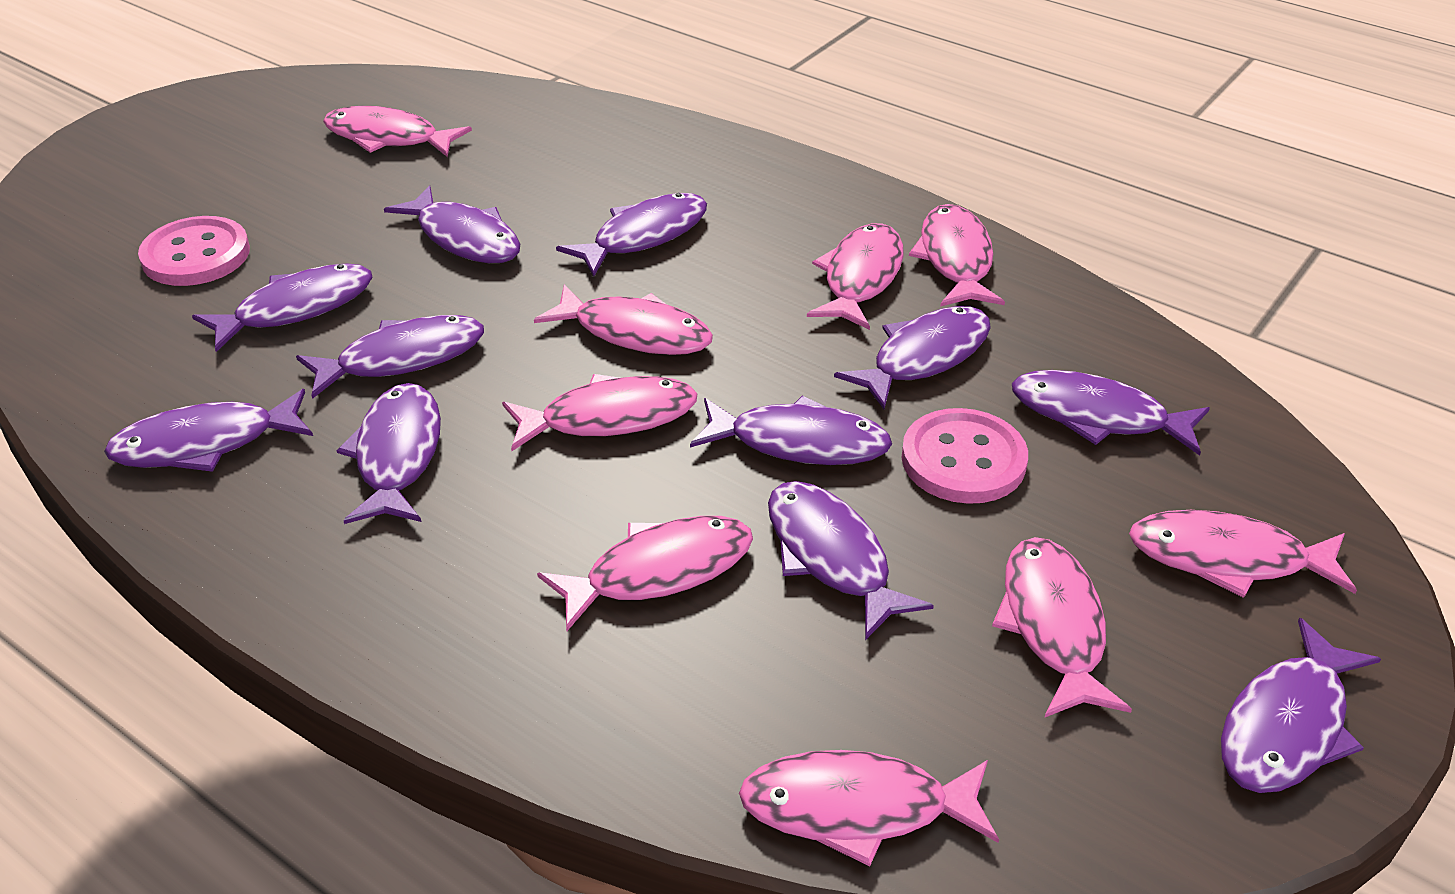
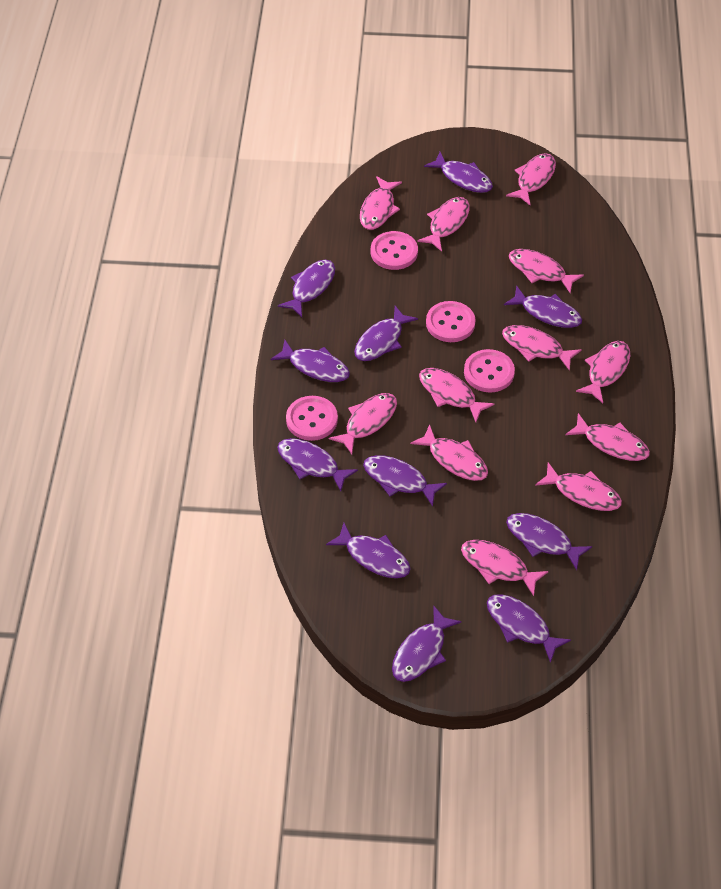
pink button: 2 -> 4
pink fish: 9 -> 12

